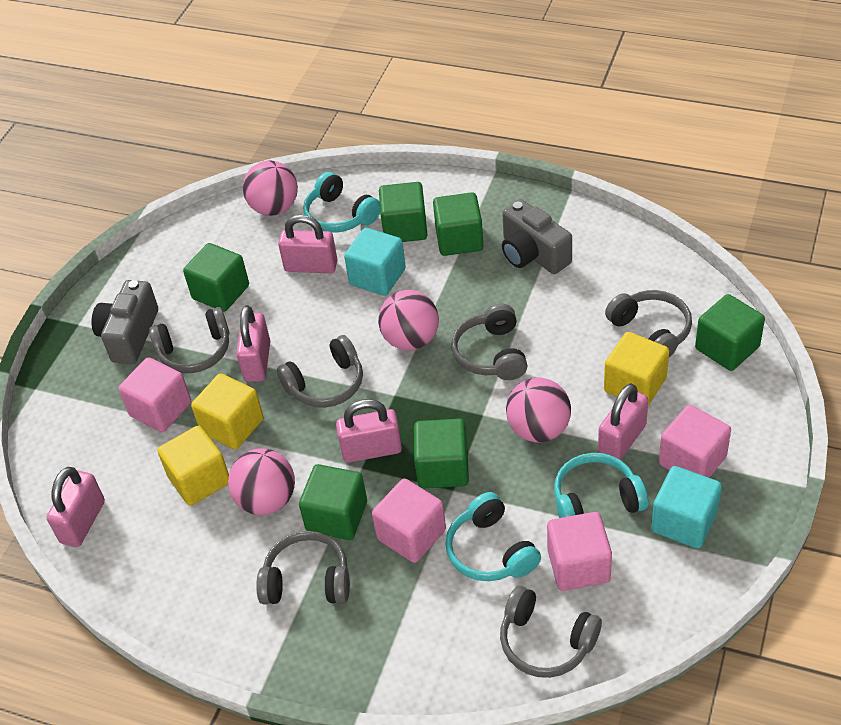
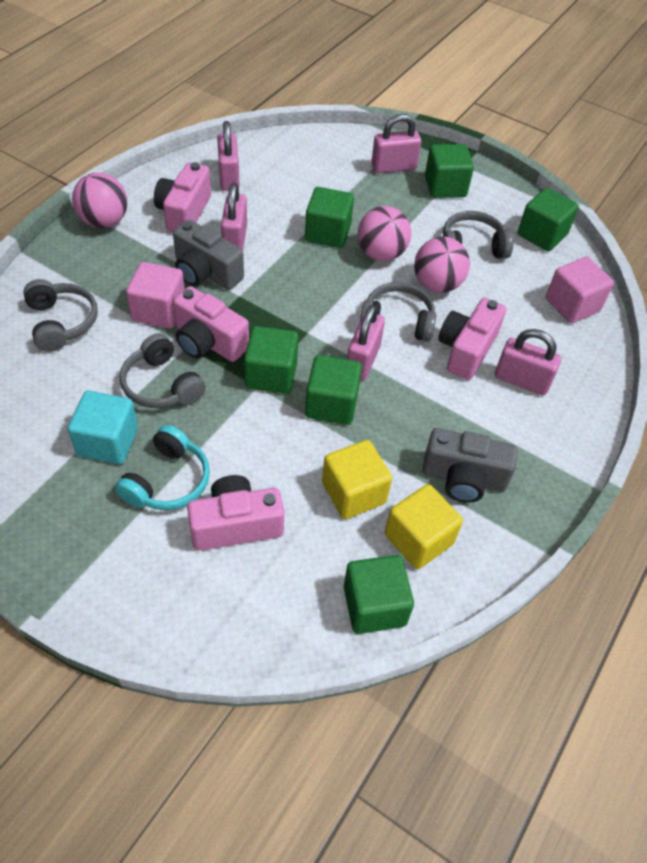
grey headphones: 6 -> 4
pink ball: 4 -> 3
pink camera: 0 -> 4
pink cube: 4 -> 2
turquoise cube: 2 -> 1
turquoise headphones: 3 -> 1
yellow cube: 3 -> 2

